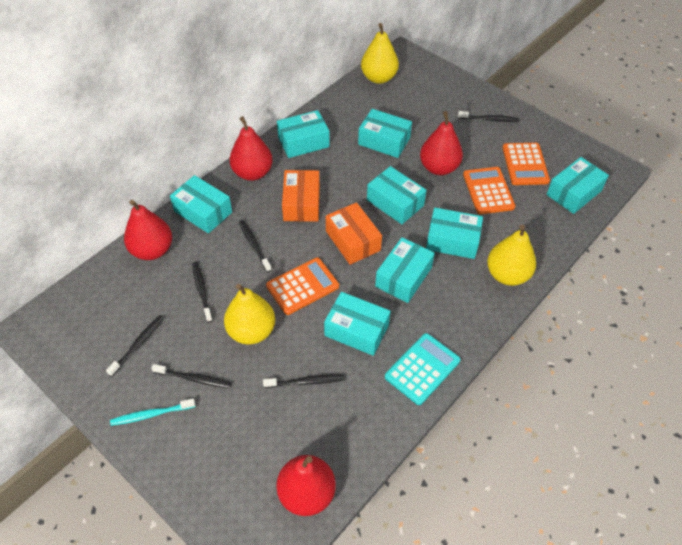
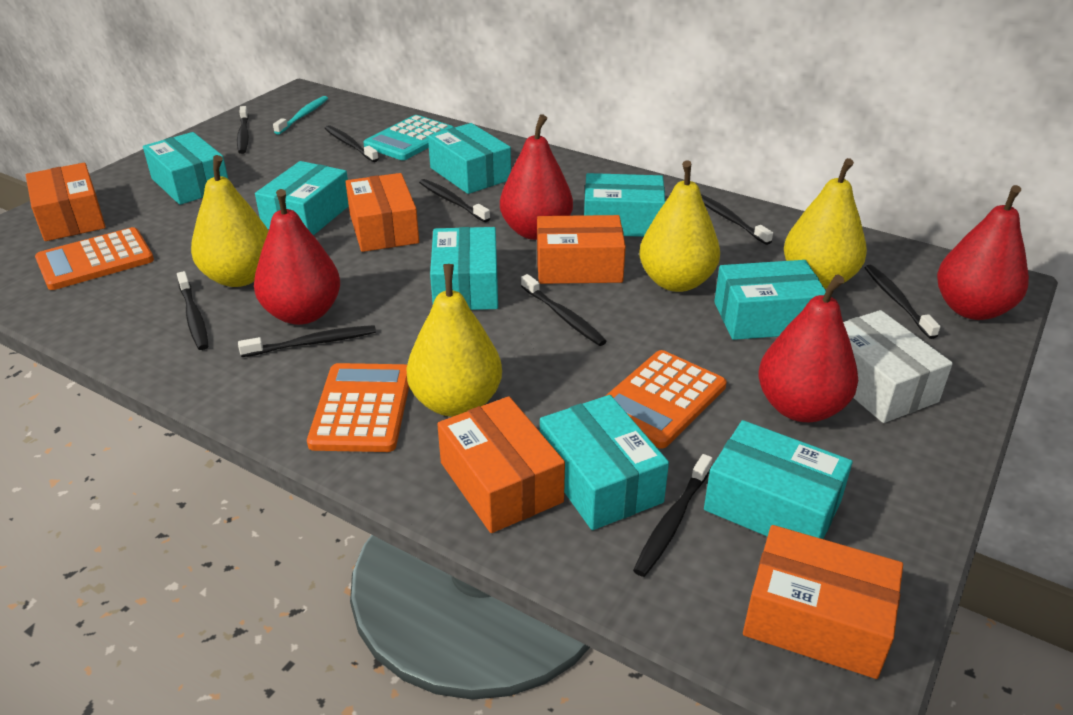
black toothbrush: 6 -> 9
orange box: 2 -> 5
white box: 0 -> 1
yellow pear: 3 -> 4

